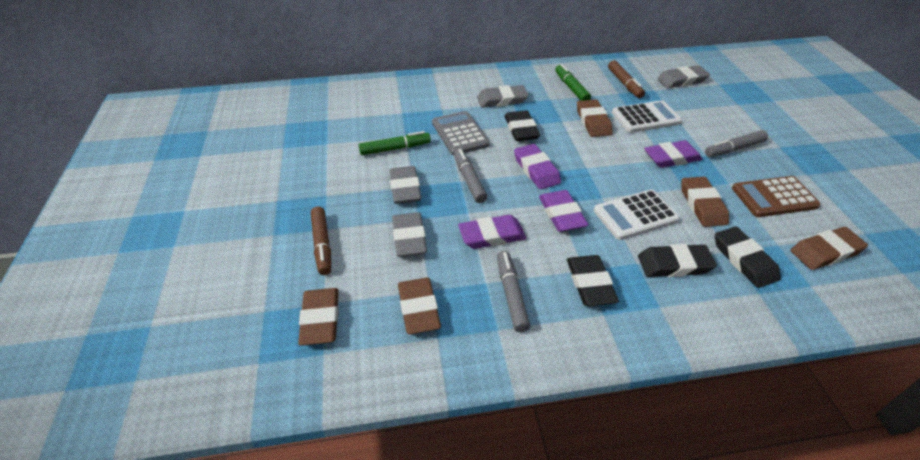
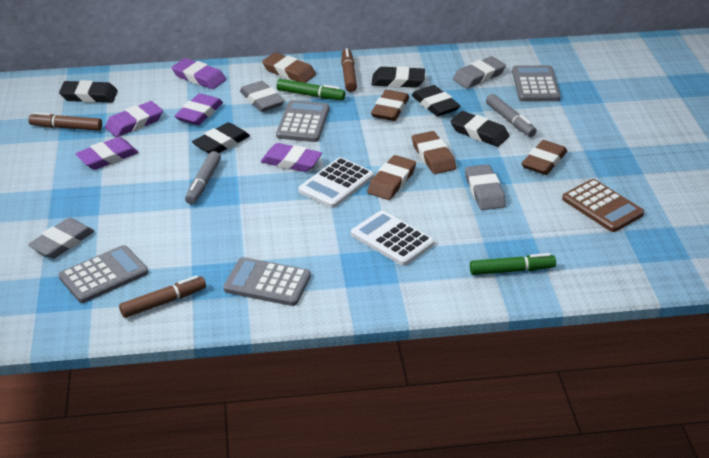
black eraser: 4 -> 5
brown marker: 2 -> 3
grey calculator: 1 -> 4
grey marker: 3 -> 2
purple eraser: 4 -> 5

